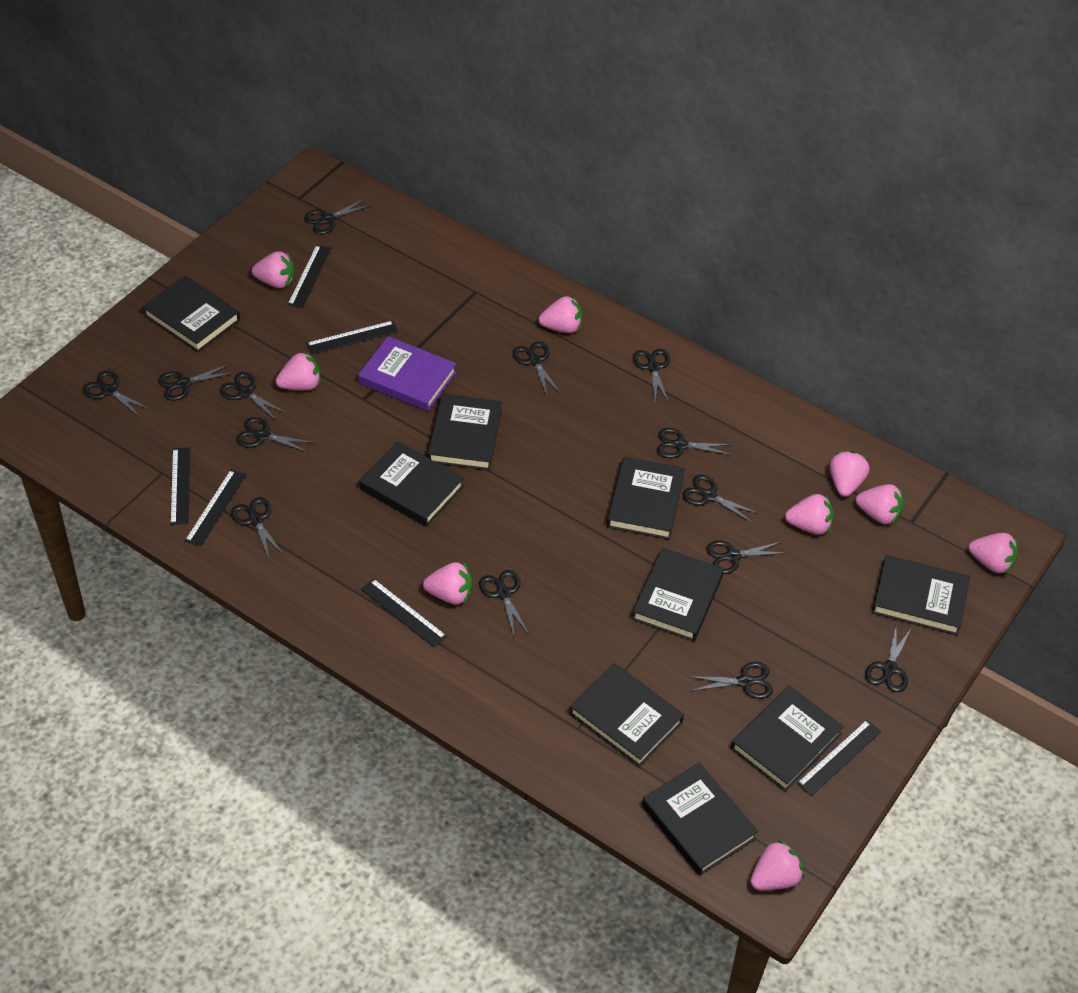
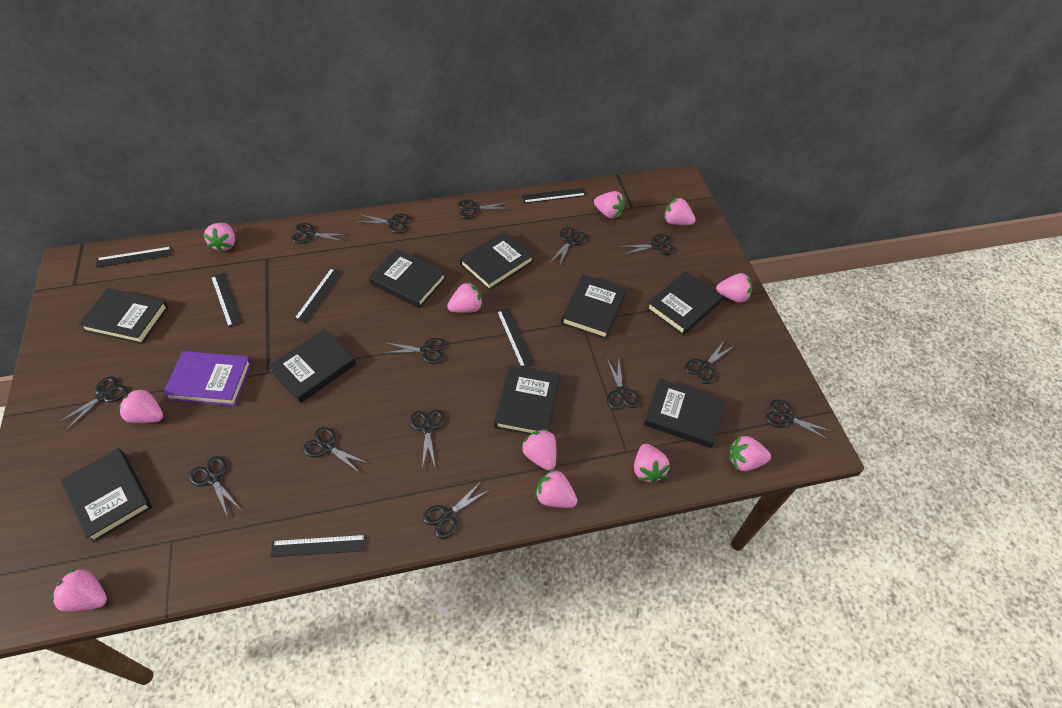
pink strawberry: 9 -> 11

